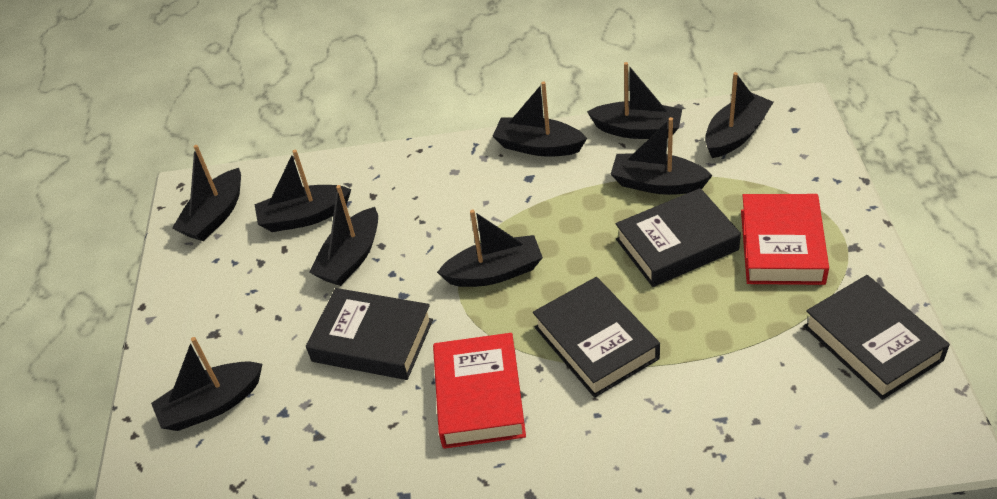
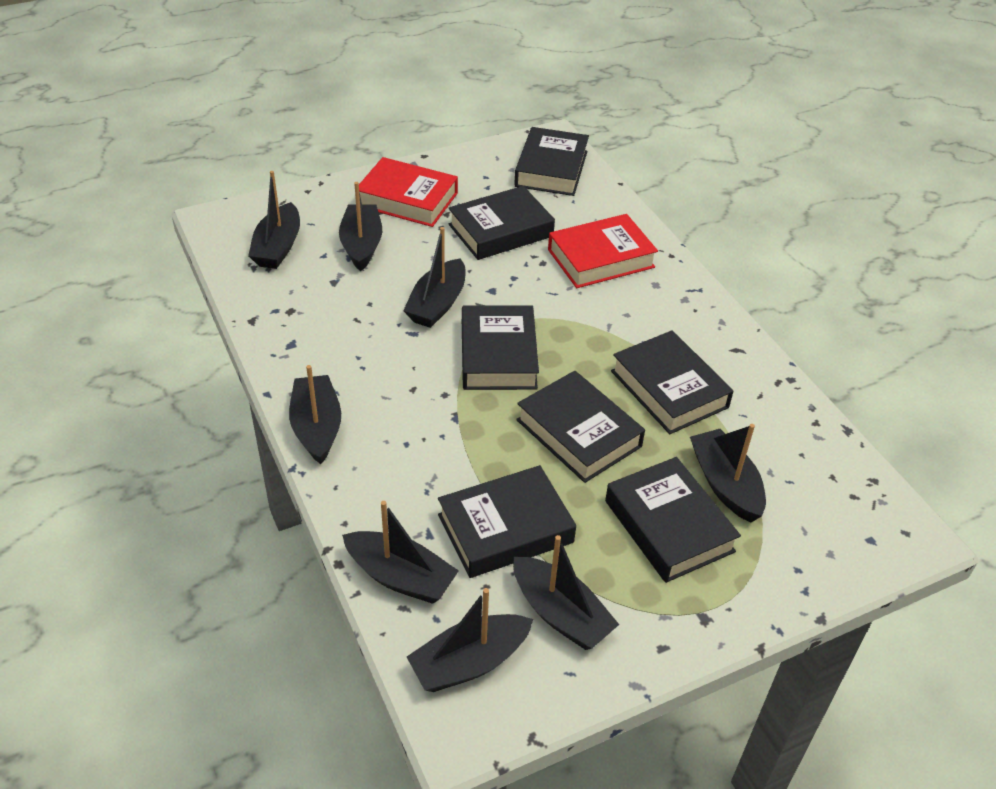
black boat: 9 -> 8
black book: 4 -> 7

